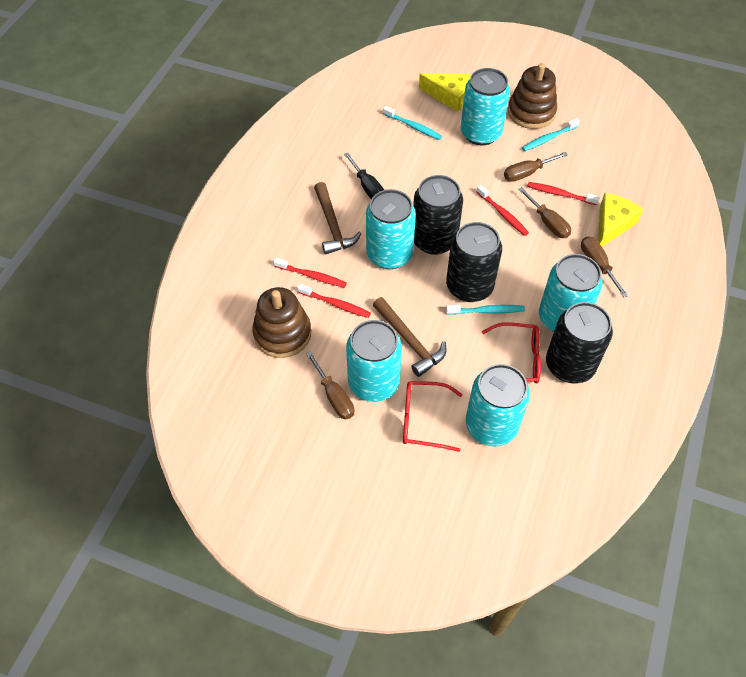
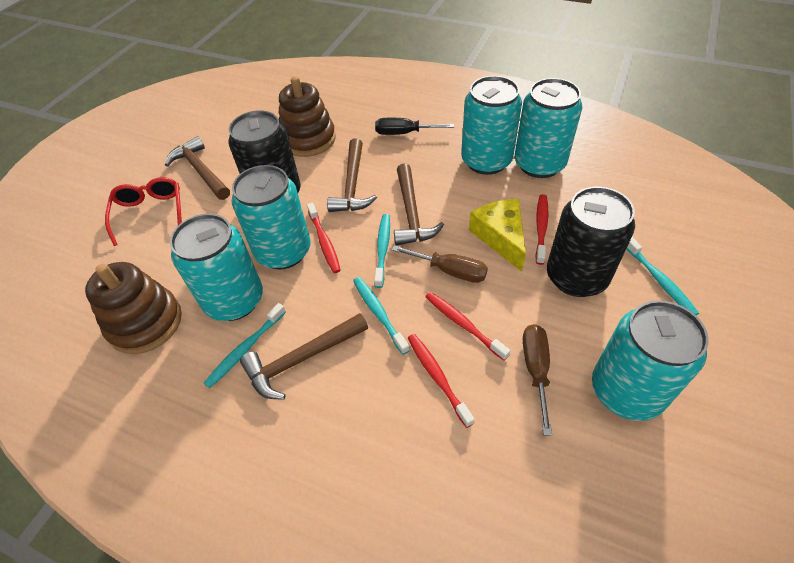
black can: 3 -> 2
brown hammer: 2 -> 4
brown screwdriver: 4 -> 2
red glasses: 2 -> 1
turquoise toothbrush: 3 -> 4
yellow cheese: 2 -> 1

